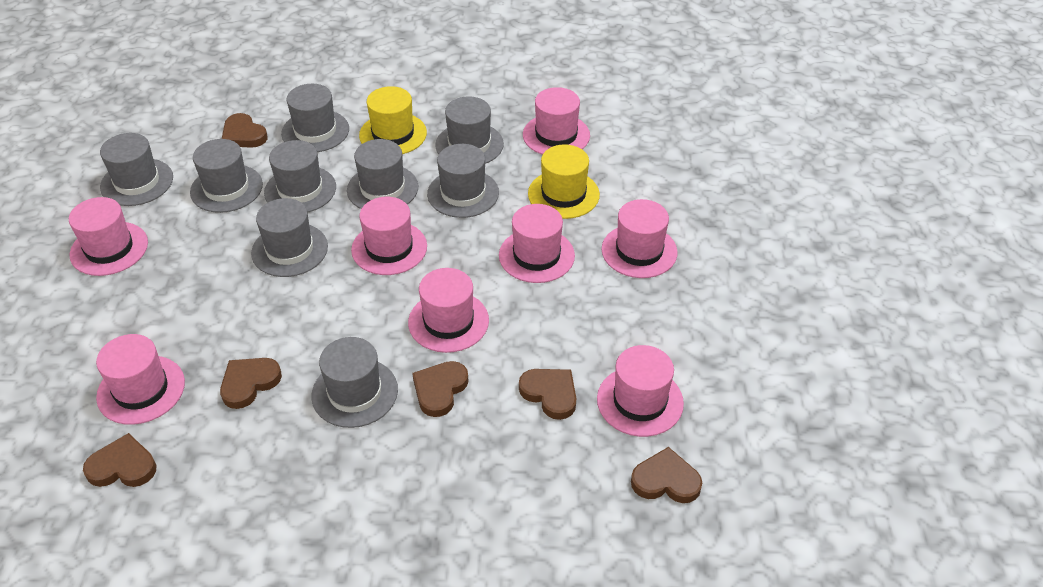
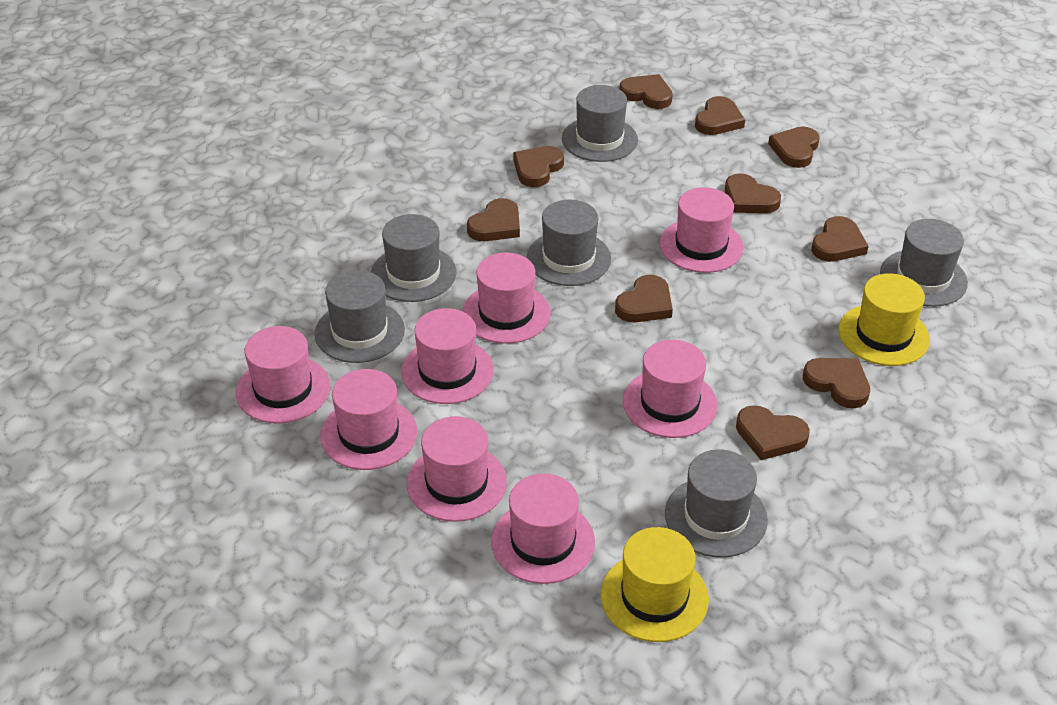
brown heart: 6 -> 10
grey hat: 9 -> 6

